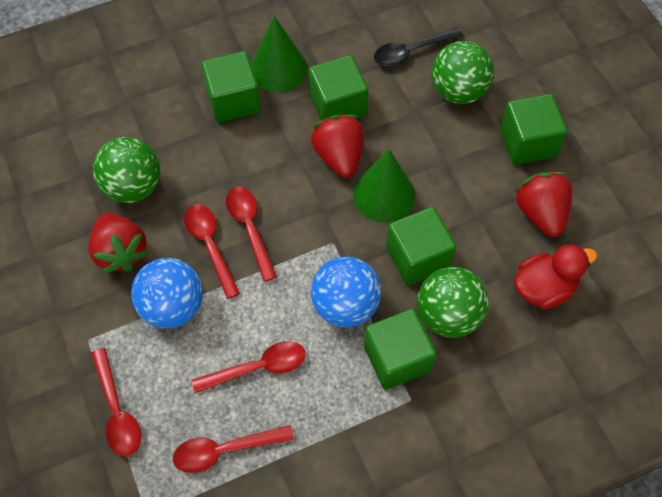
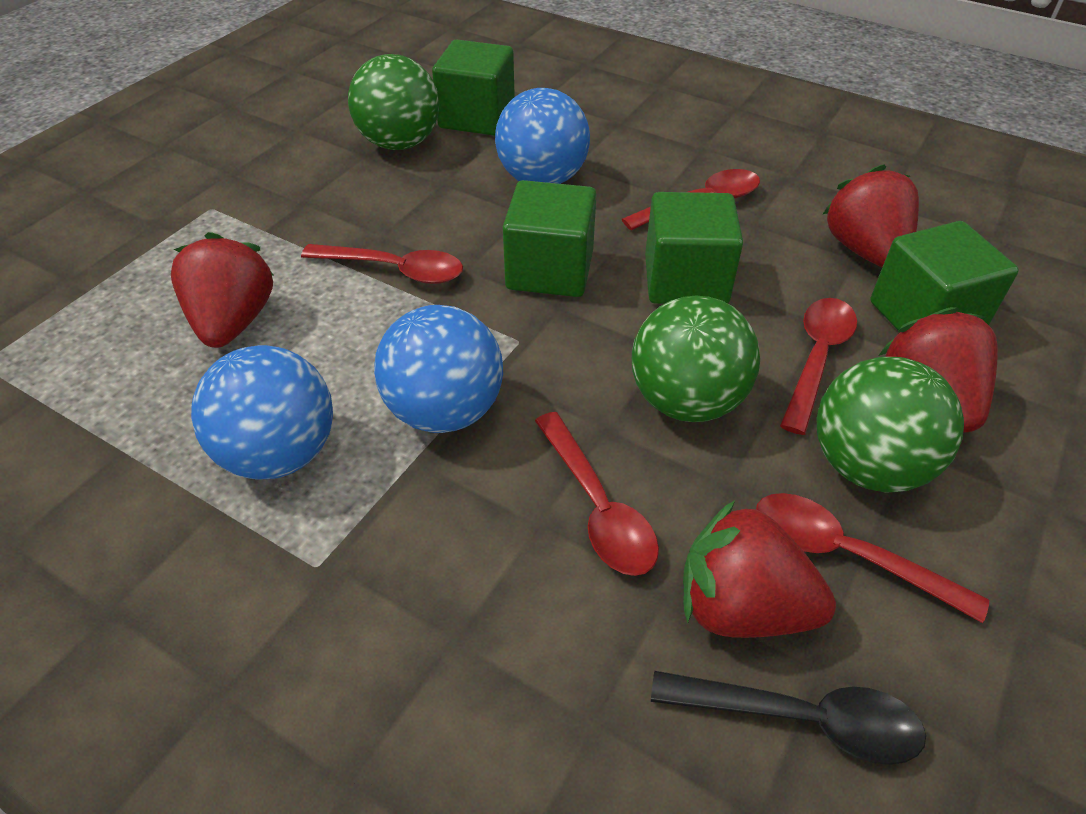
blue ball: 2 -> 3
green cone: 2 -> 0
green cube: 5 -> 4
red duck: 1 -> 0
red strawberry: 3 -> 4

